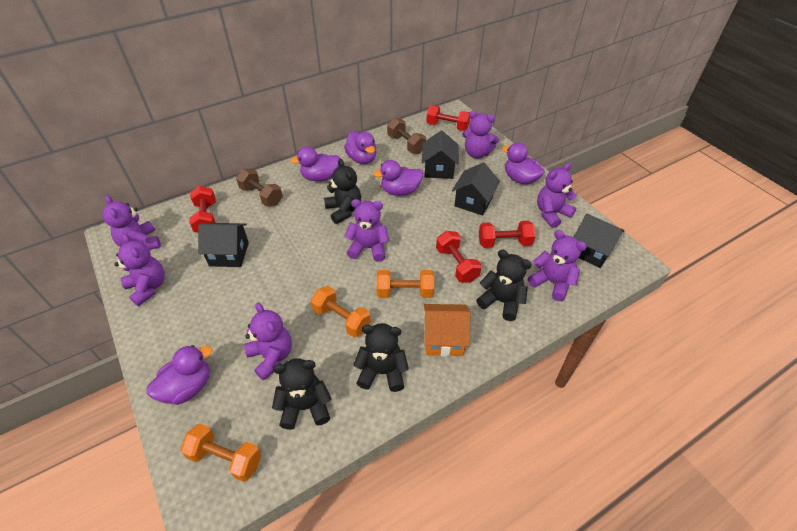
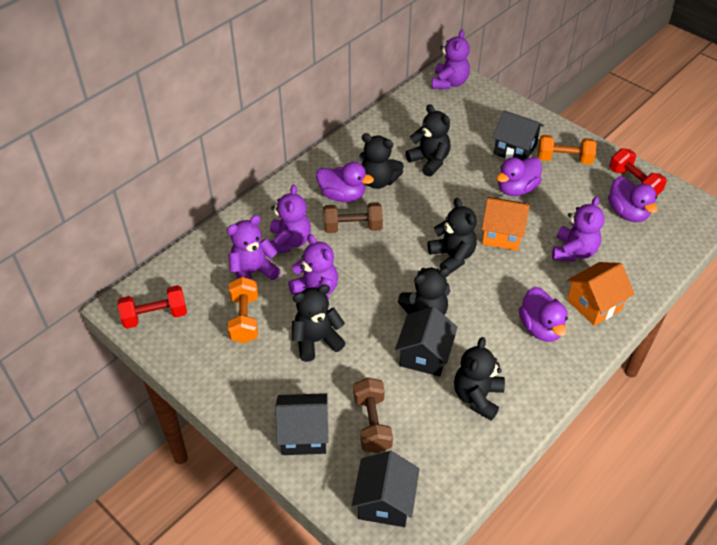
black teddy bear: 4 -> 6
orange dumbbell: 3 -> 2
orange house: 1 -> 2
purple duck: 5 -> 4
purple teddy bear: 7 -> 5
red dumbbell: 4 -> 2

